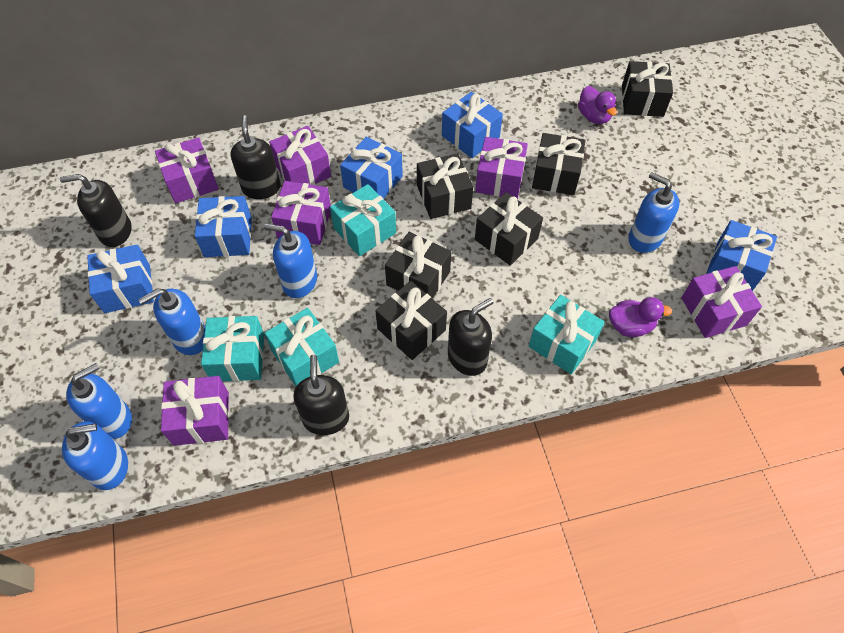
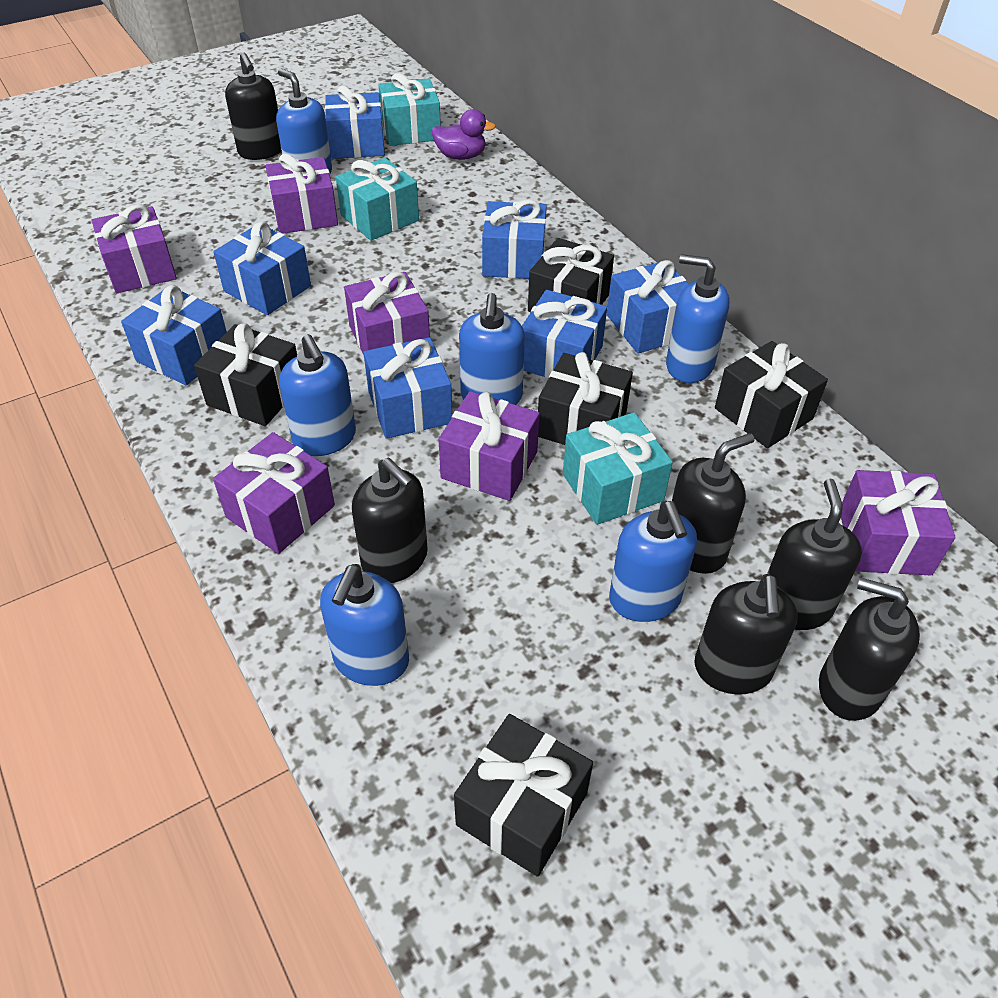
black gift: 6 -> 5
black soap dispenser: 4 -> 6
blue gift: 5 -> 7
blue soap dispenser: 5 -> 6
purple duck: 2 -> 1
turquoise gift: 4 -> 3

